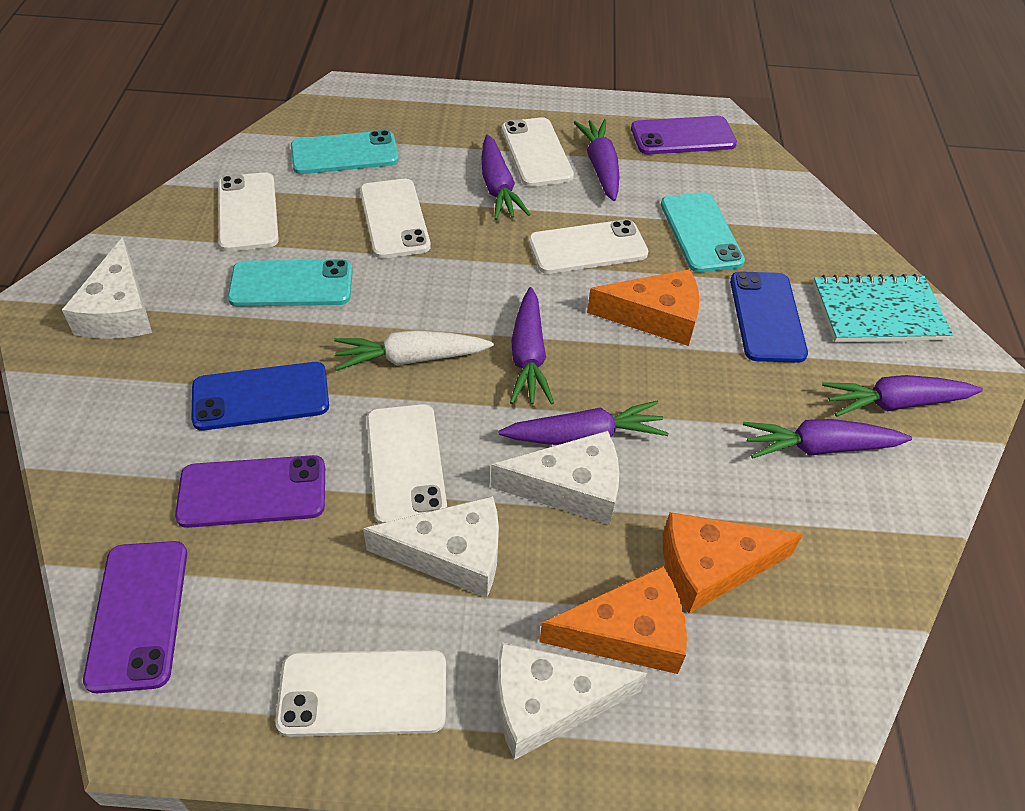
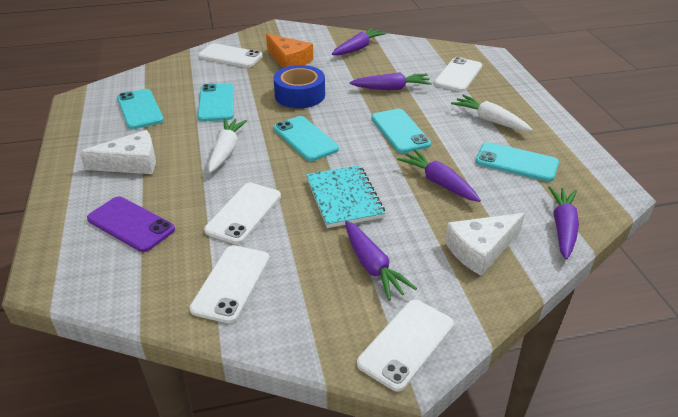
blue phone: 2 -> 0
blue tape: 0 -> 1
orange cheese: 3 -> 1
purple carrot: 6 -> 5
purple phone: 3 -> 1
turquoise phone: 3 -> 5
white carrot: 1 -> 2
white cheese: 4 -> 2
white phone: 6 -> 5

